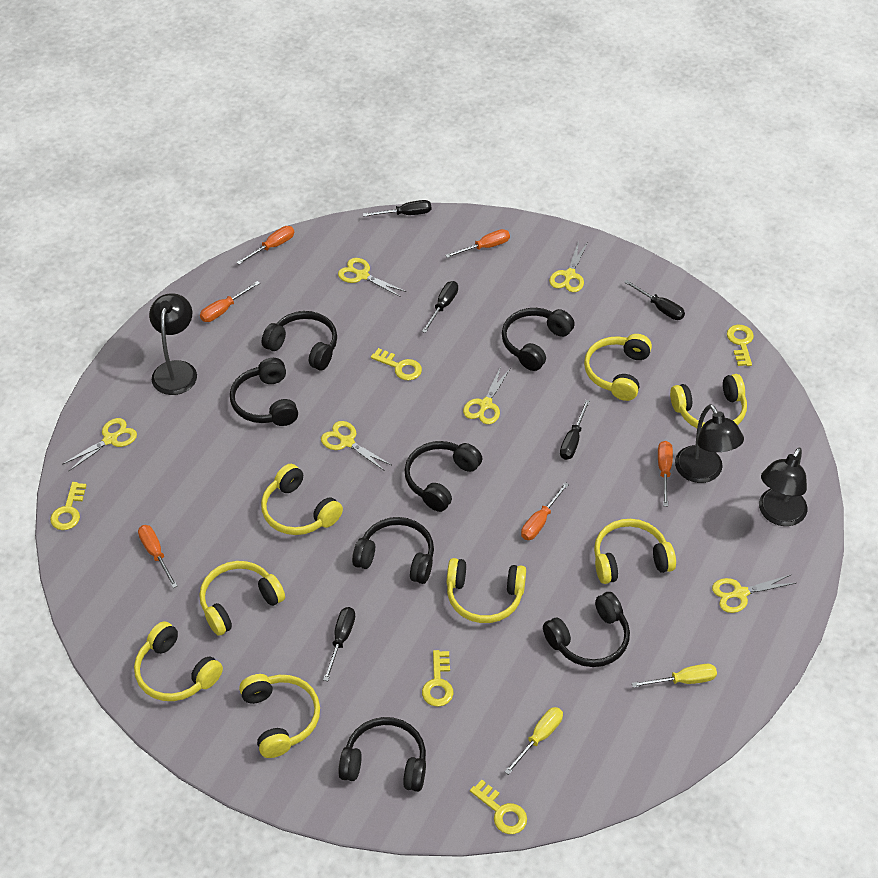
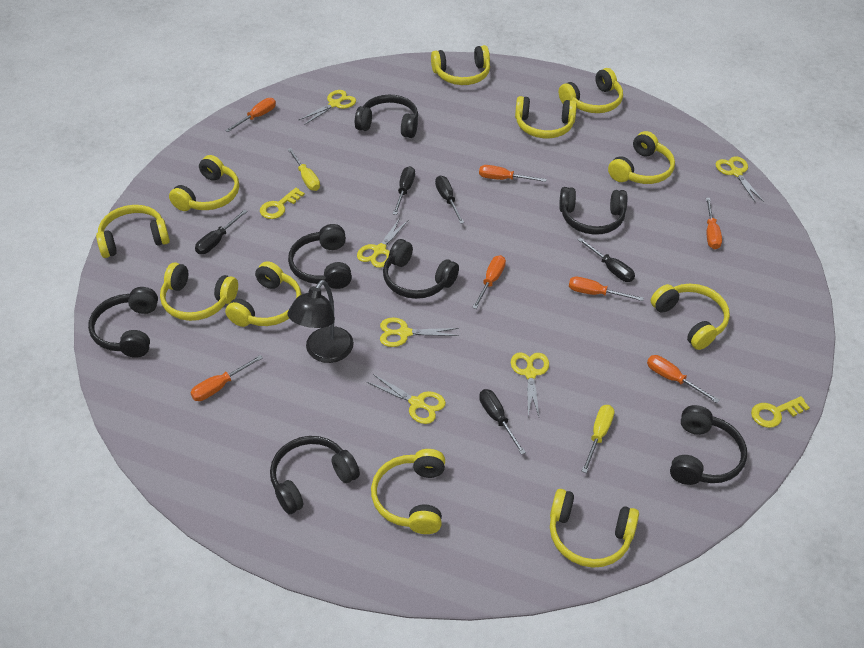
black lamp: 3 -> 1
orange screwdriver: 6 -> 7
yellow headphones: 8 -> 11
yellow key: 5 -> 2

